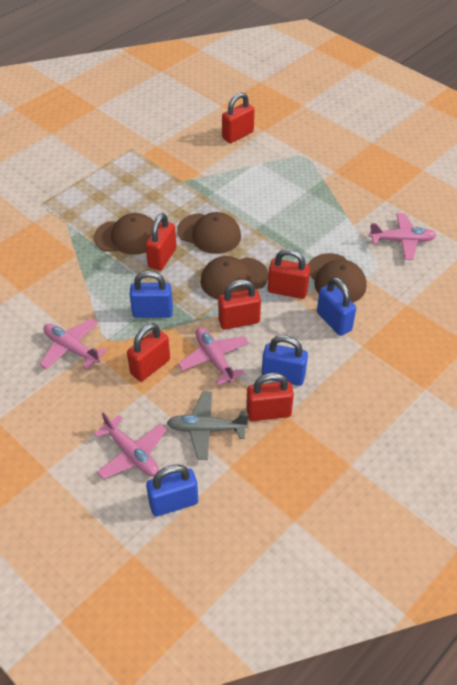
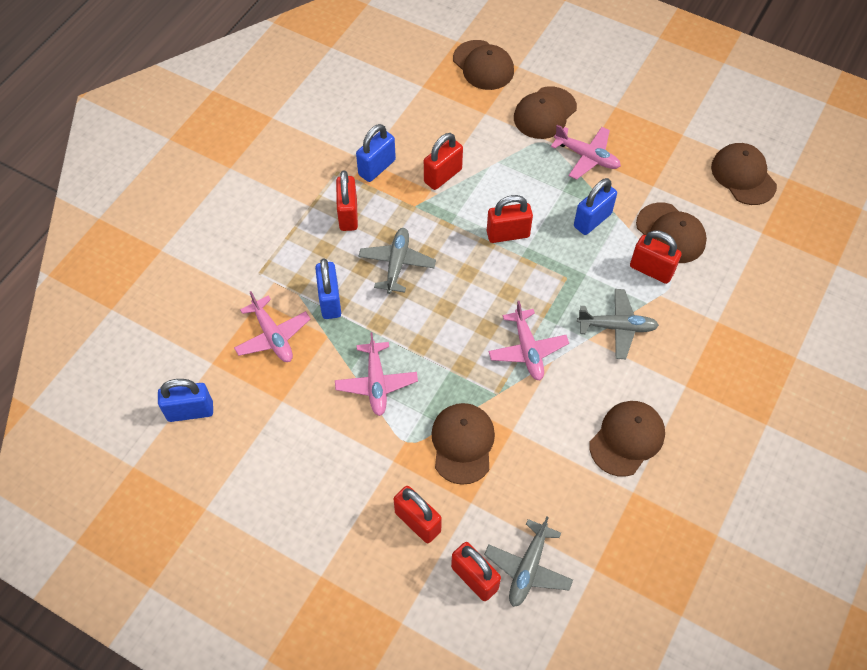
brown cap: 4 -> 6
grey plane: 1 -> 3

